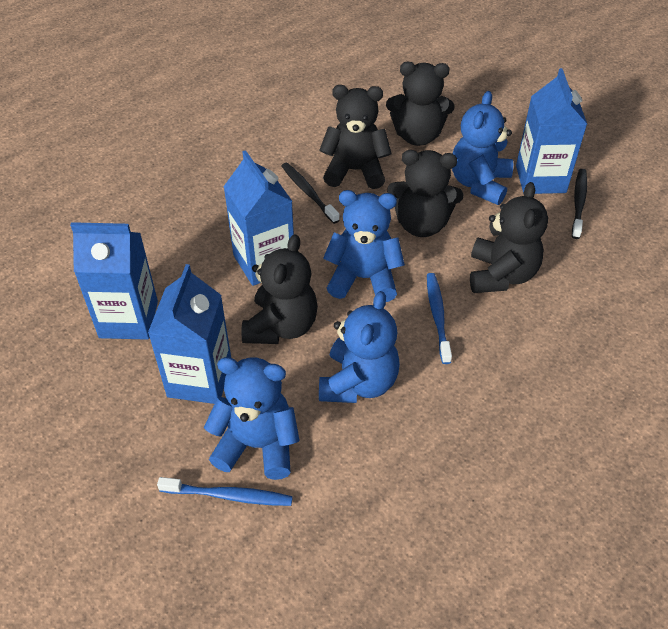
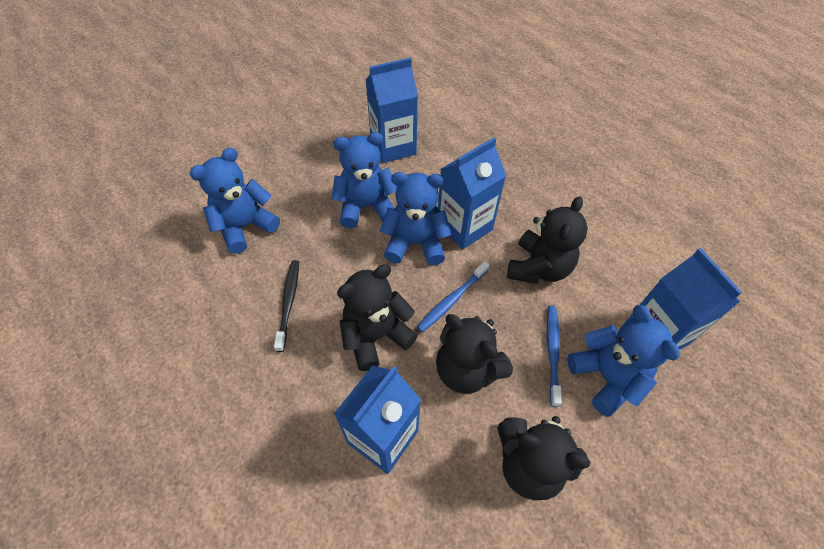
black teddy bear: 5 -> 4
black toothbrush: 2 -> 1

